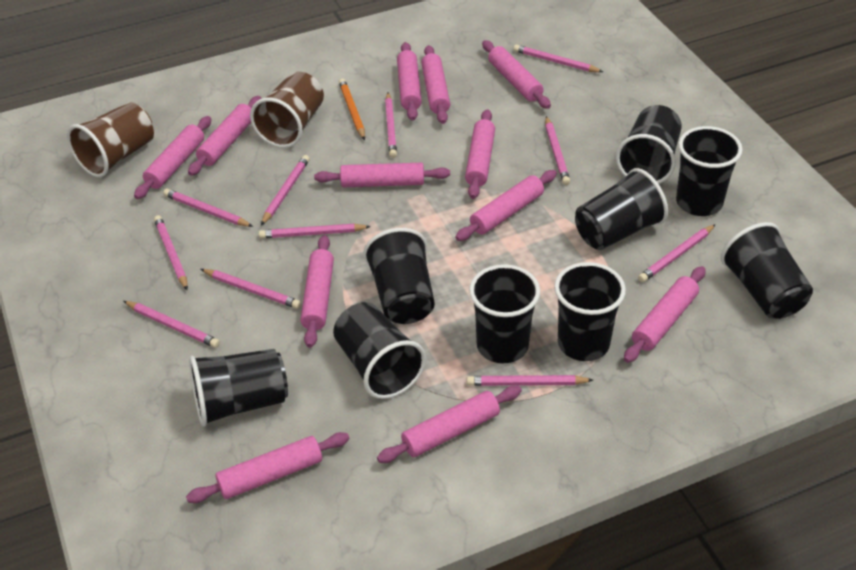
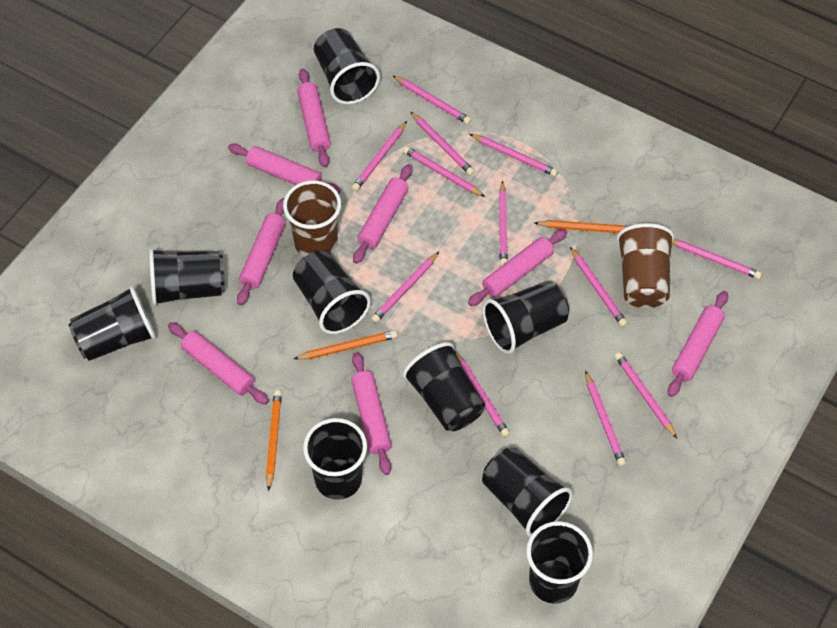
orange pencil: 1 -> 3
pink pencil: 11 -> 12
pink rolling pin: 12 -> 8

